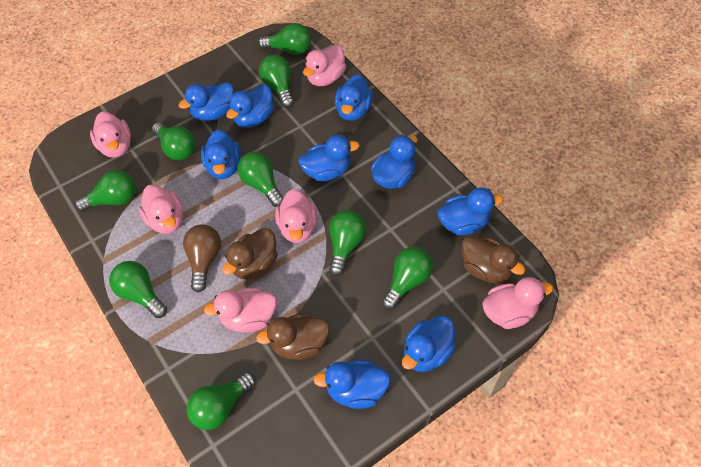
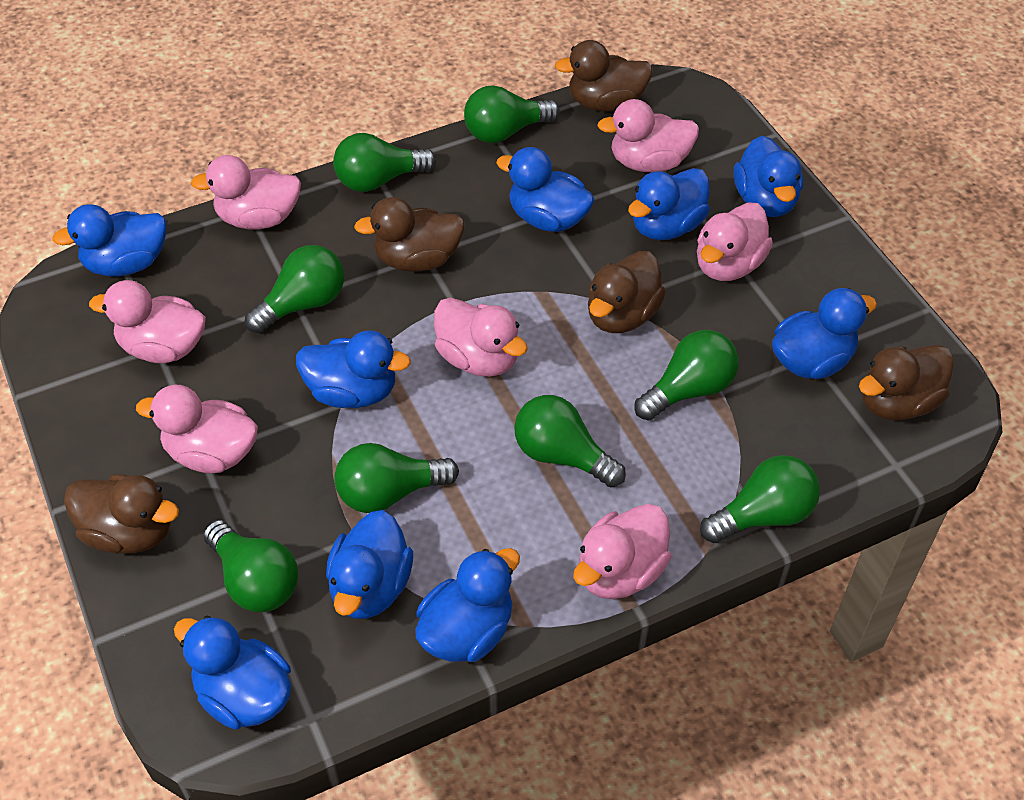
brown duck: 3 -> 5
brown light bulb: 1 -> 0
green light bulb: 9 -> 8
pink duck: 6 -> 7

